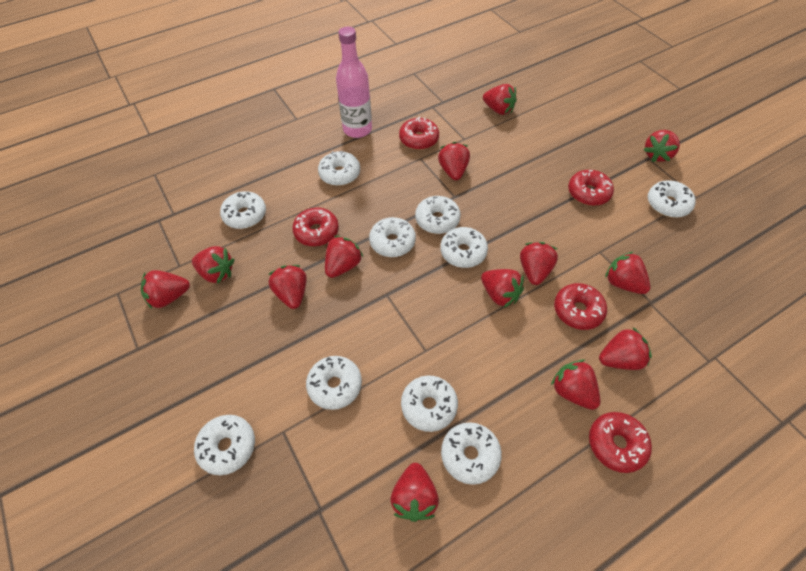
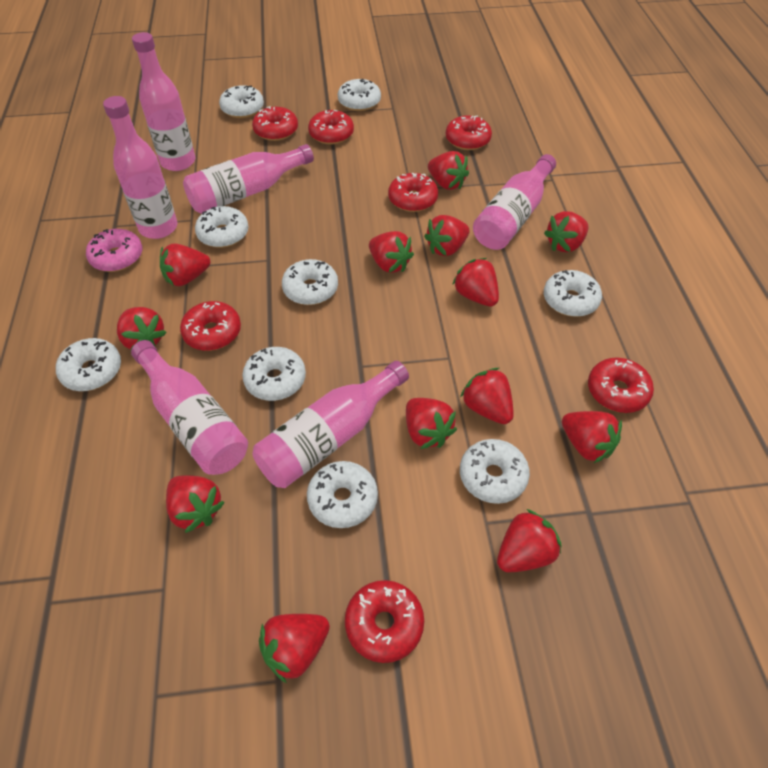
pink bottle: 1 -> 6
pink donut: 0 -> 1
red donut: 5 -> 7
white donut: 10 -> 9

